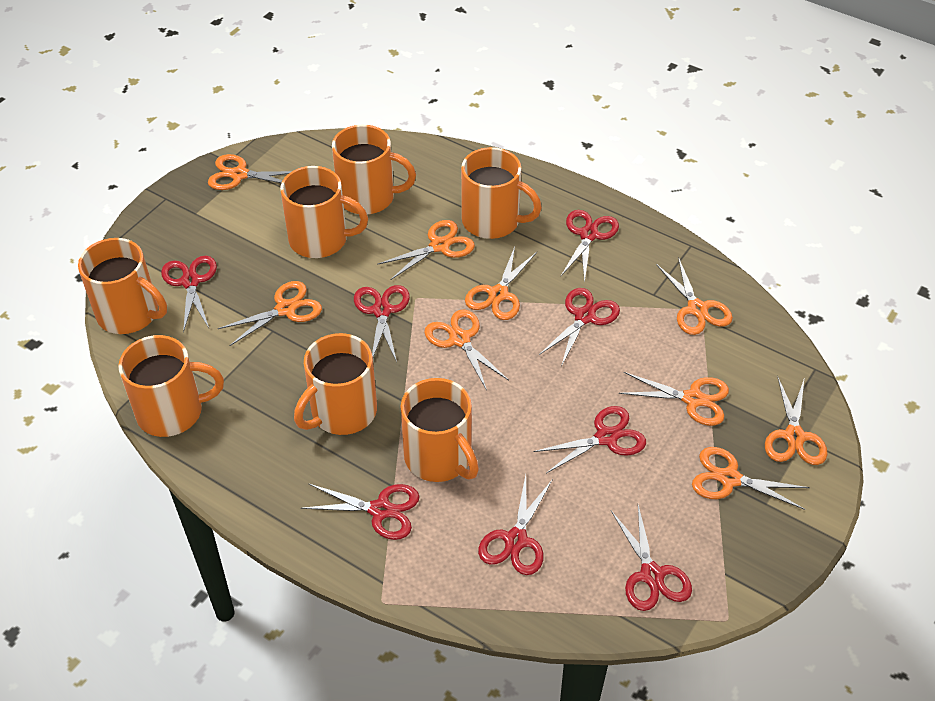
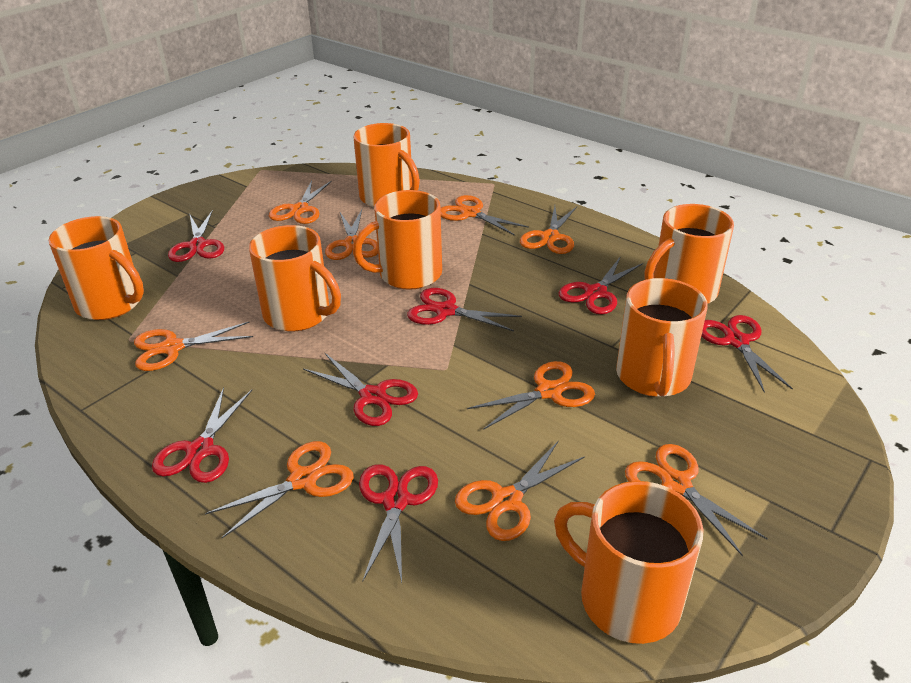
red scissors: 8 -> 7

